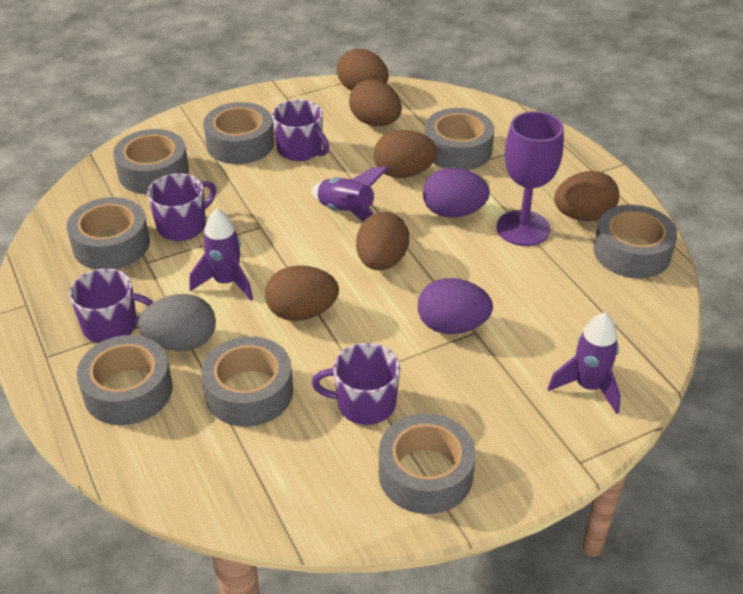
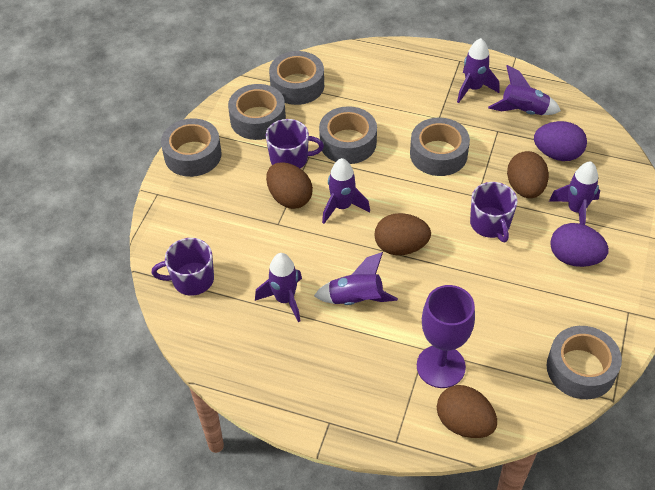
brown egg: 6 -> 4
grey egg: 1 -> 0
grey tape: 8 -> 6
purple mug: 4 -> 3
purple rocket: 3 -> 6

